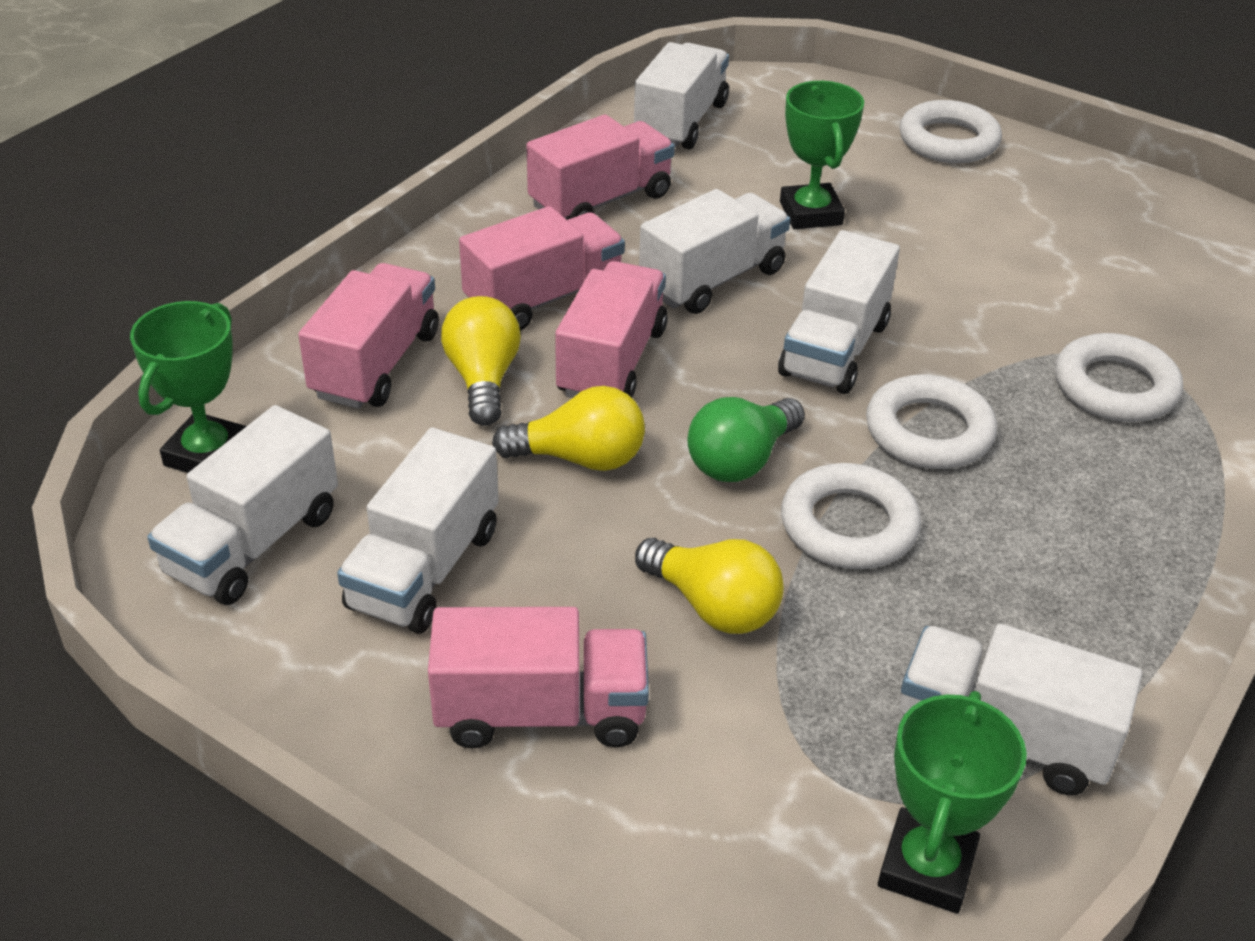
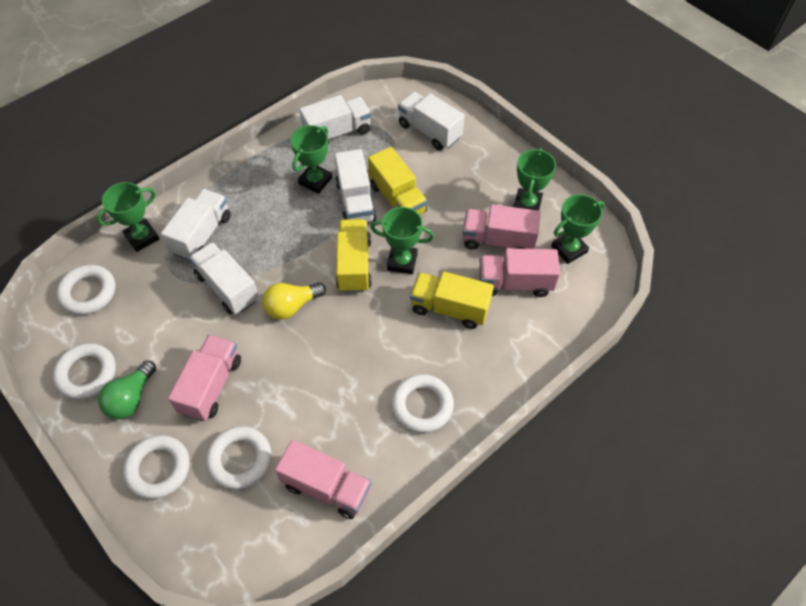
green trophy: 3 -> 5
pink truck: 5 -> 4
white ring: 4 -> 5
white truck: 6 -> 5
yellow light bulb: 3 -> 1
yellow truck: 0 -> 3

